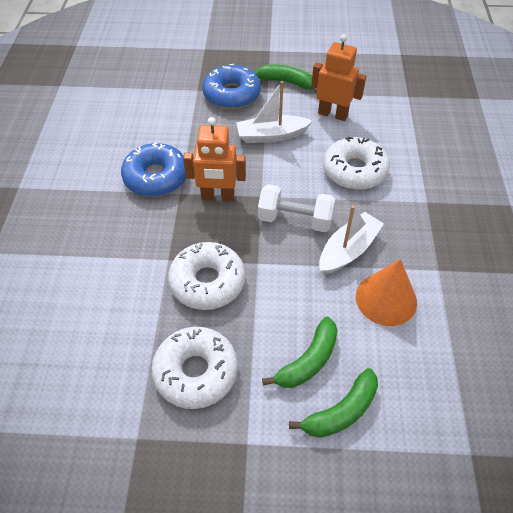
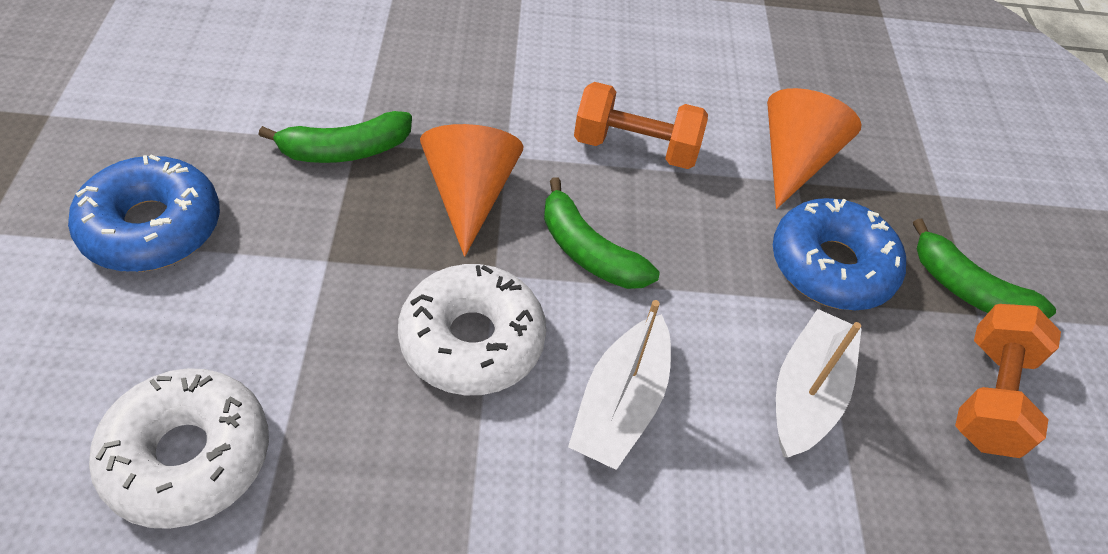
orange cone: 1 -> 2
orange dumbbell: 0 -> 2
orange robot: 2 -> 0
white donut: 3 -> 2
white dumbbell: 1 -> 0

